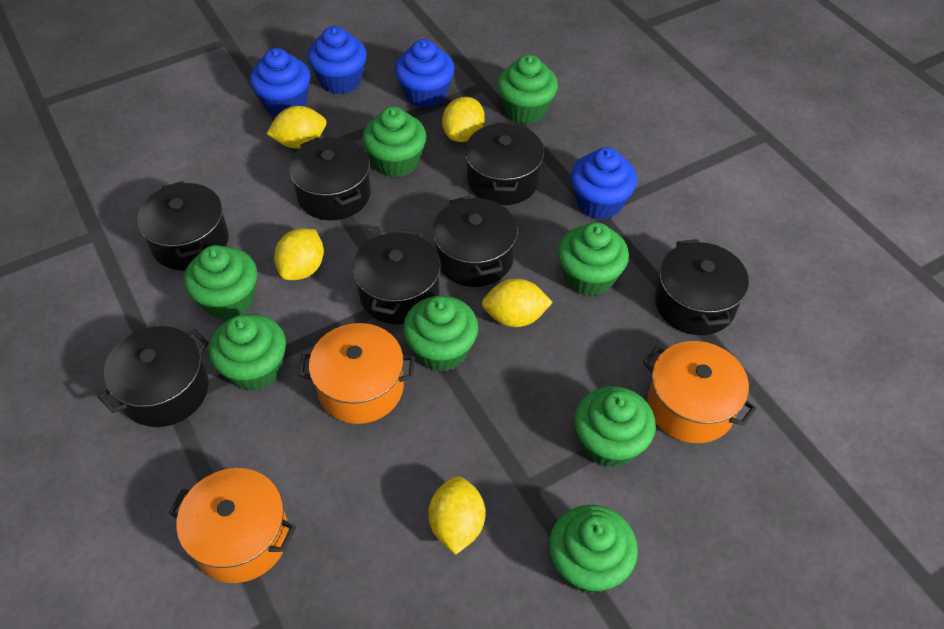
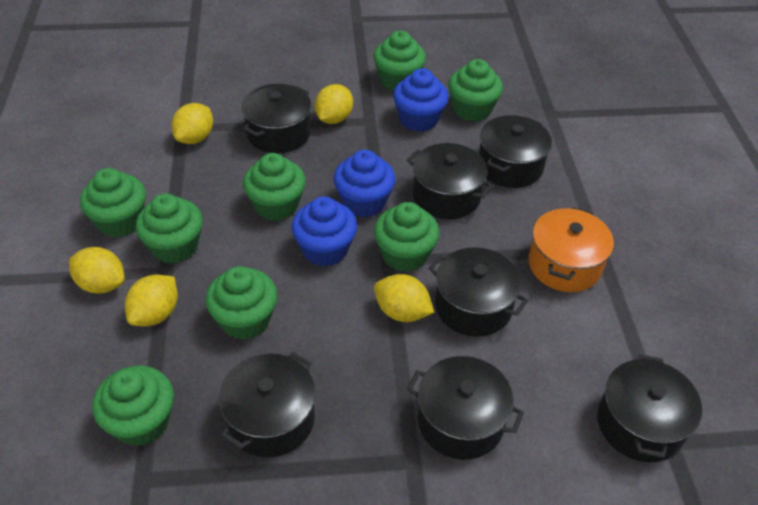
blue cupcake: 4 -> 3
orange pot: 3 -> 1

